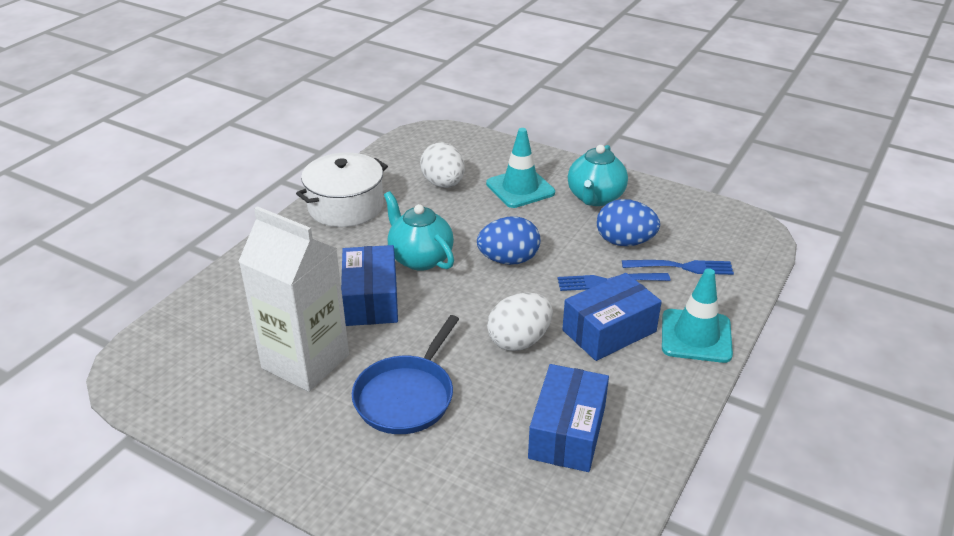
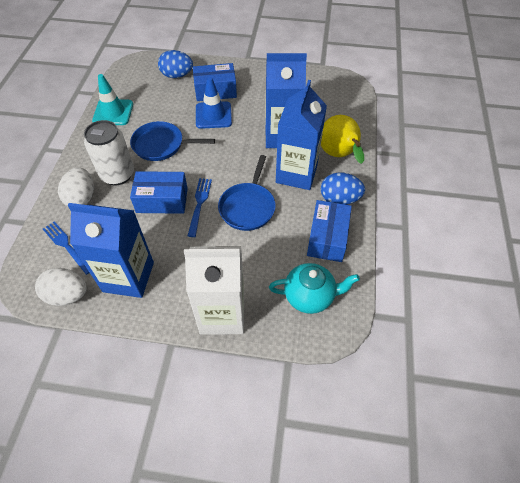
blue carton: 0 -> 3
blue pan: 1 -> 2
blue traffic cone: 0 -> 1
turquoise teapot: 2 -> 1
turquoise traffic cone: 2 -> 1
white can: 0 -> 1
white pot: 1 -> 0
yellow pear: 0 -> 1

